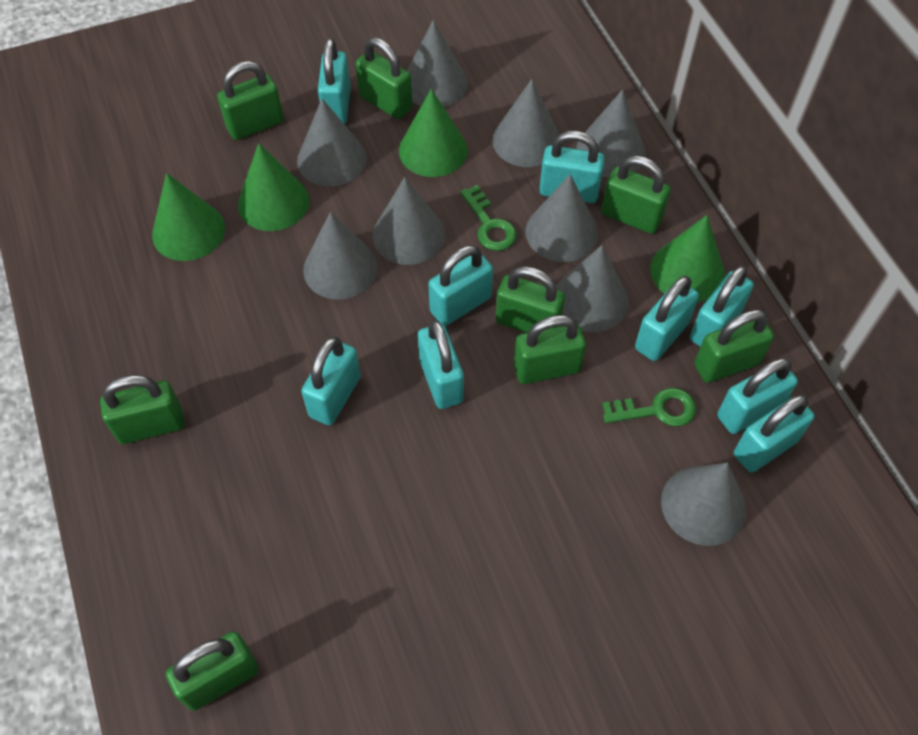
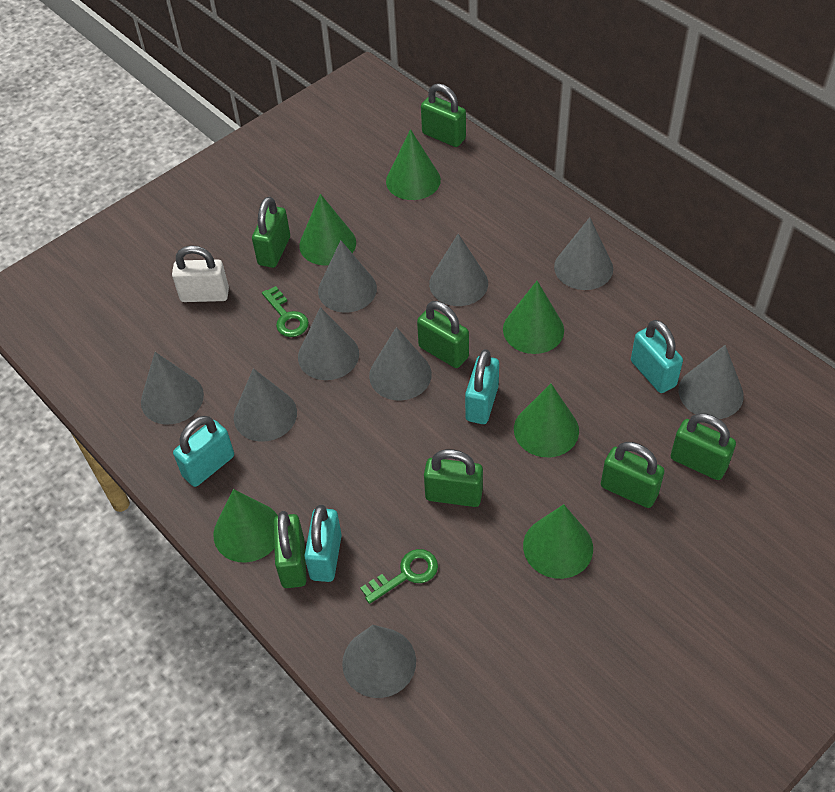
green cone: 4 -> 6
green padlock: 8 -> 7
turquoise padlock: 9 -> 4
white padlock: 0 -> 1

